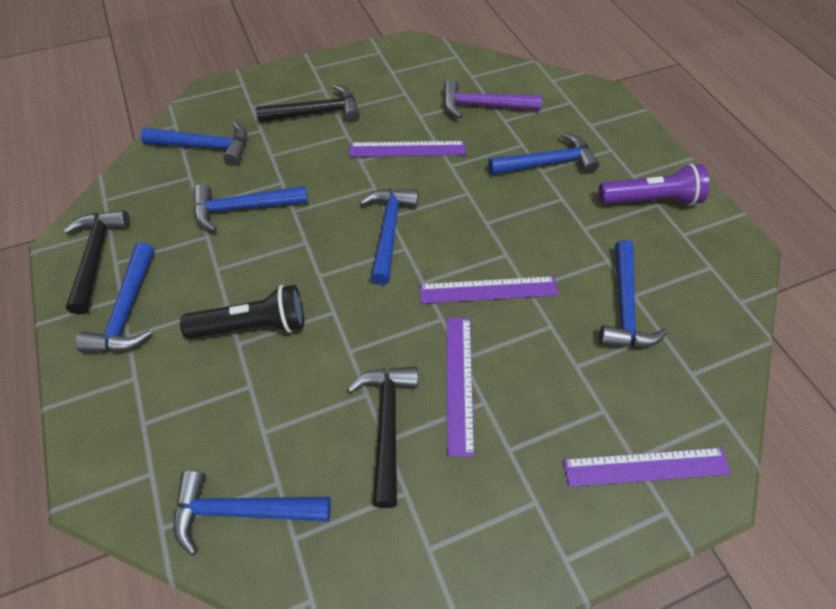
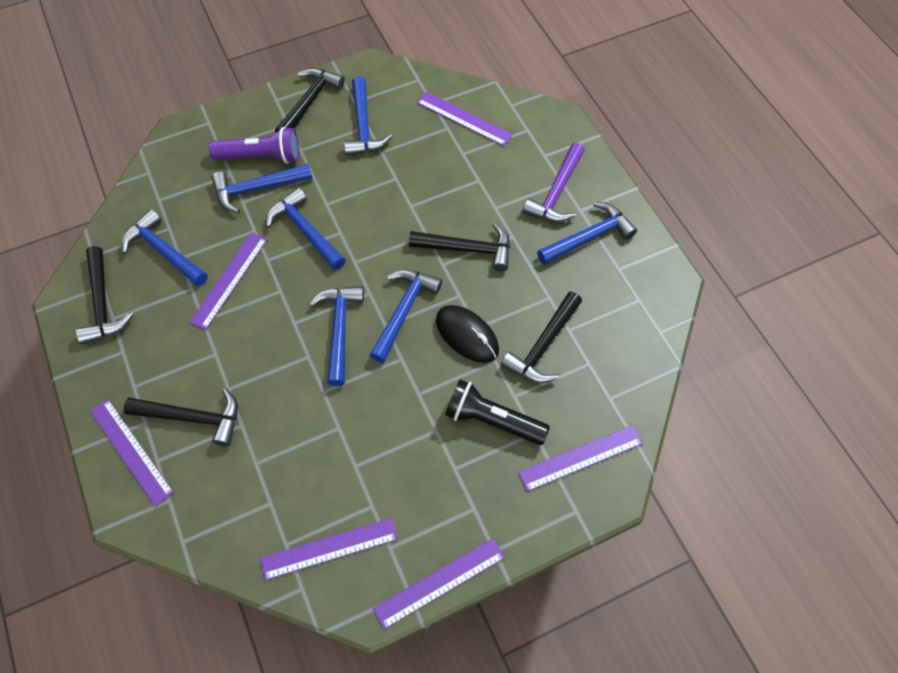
black hammer: 3 -> 5
black mouse: 0 -> 1
purple ruler: 4 -> 6

